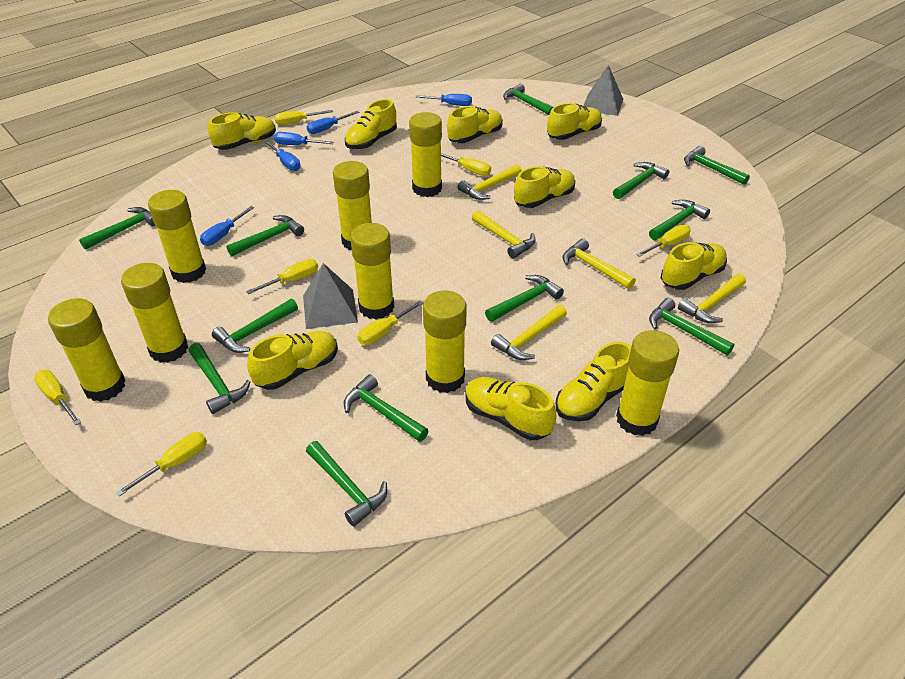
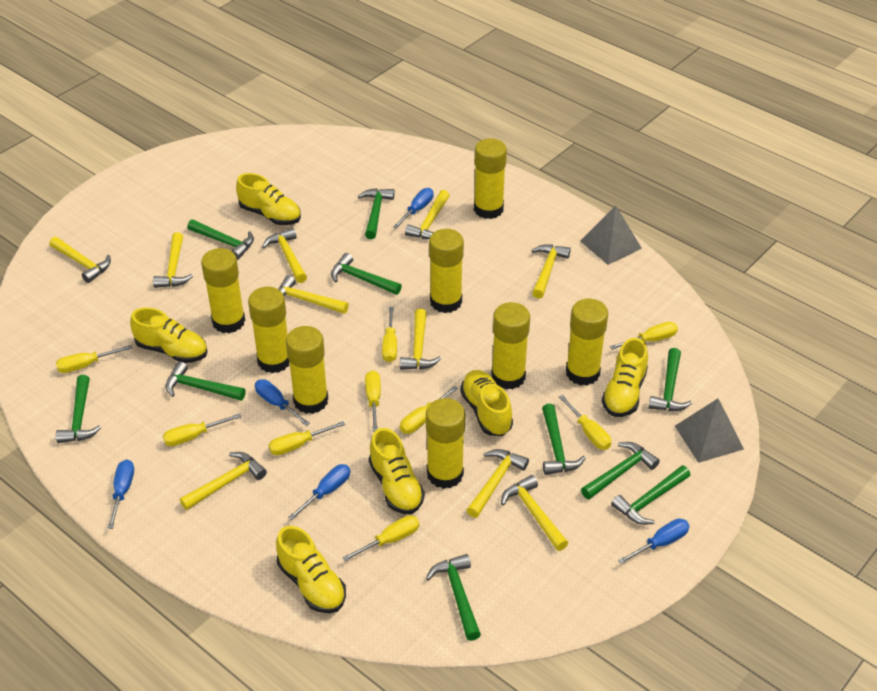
green hammer: 12 -> 10
yellow hammer: 5 -> 10
yellow screwdriver: 7 -> 9
yellow shoe: 9 -> 6

